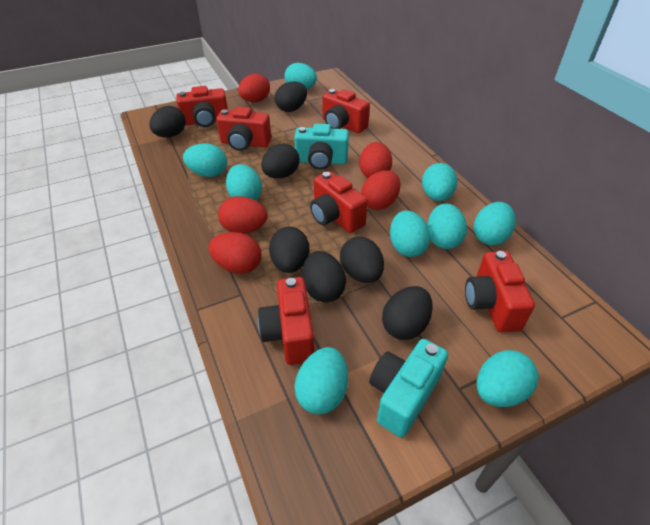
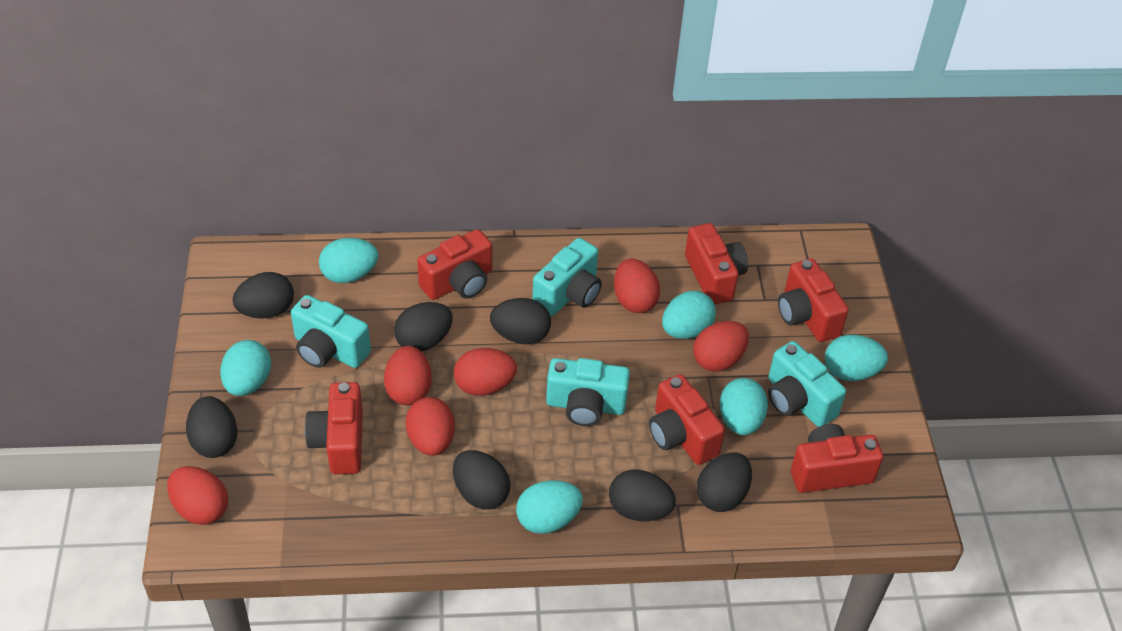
red egg: 5 -> 6
turquoise camera: 2 -> 4
turquoise egg: 9 -> 6

